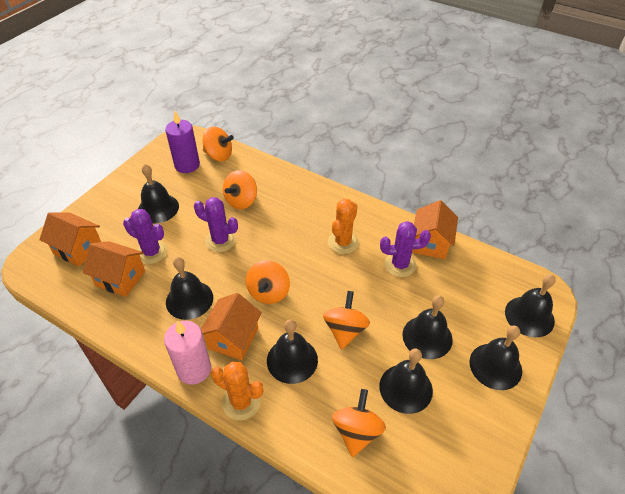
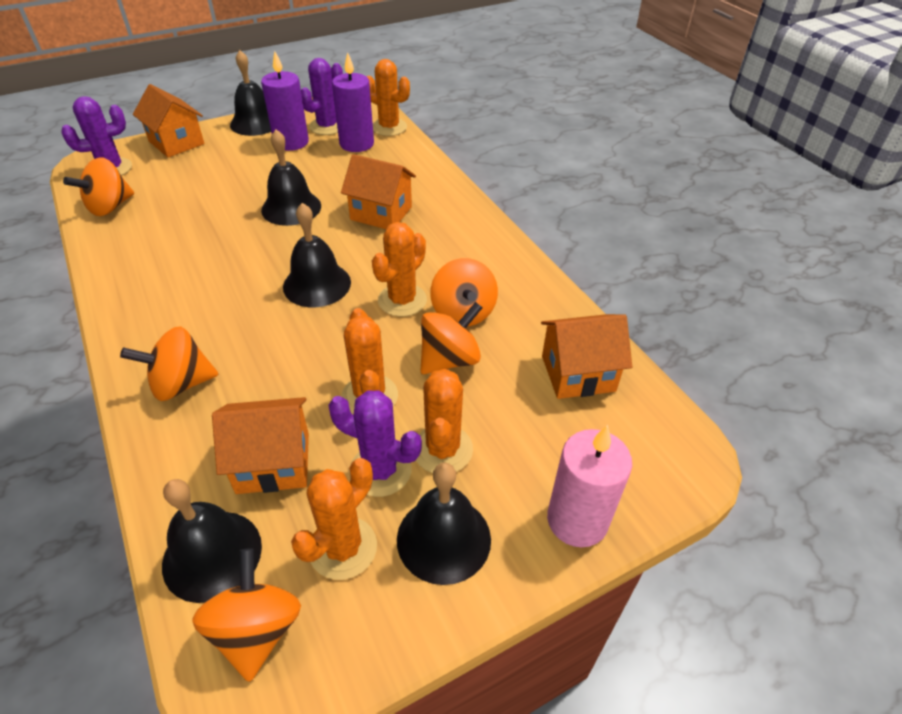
black bell: 7 -> 5
orange cactus: 2 -> 5
purple candle: 1 -> 2

